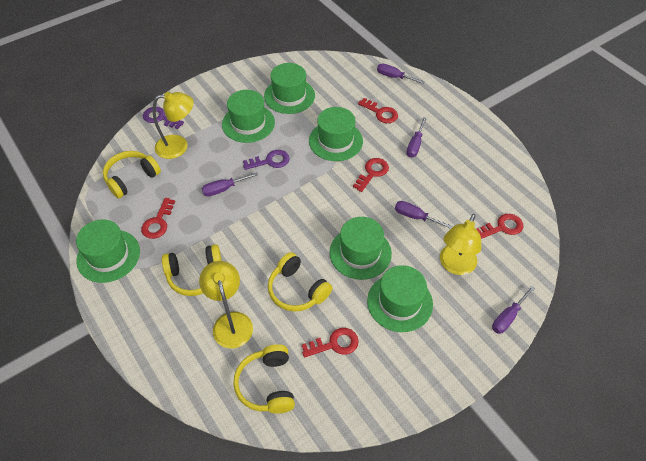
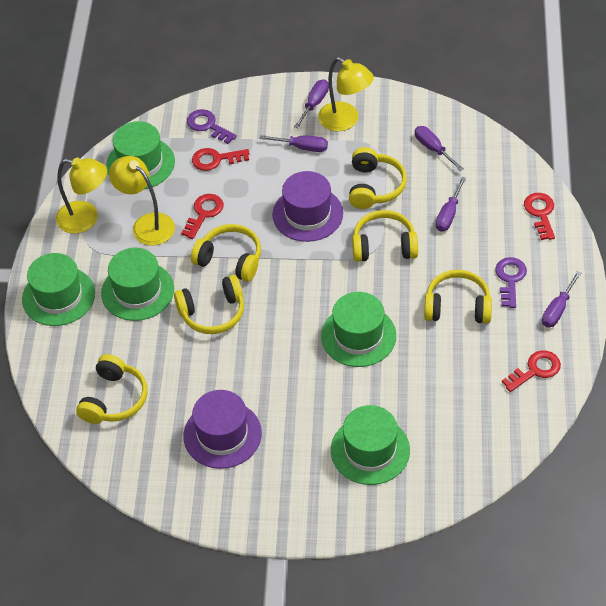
green hat: 6 -> 5
purple hat: 0 -> 2
red key: 5 -> 4
yellow headphones: 4 -> 6

